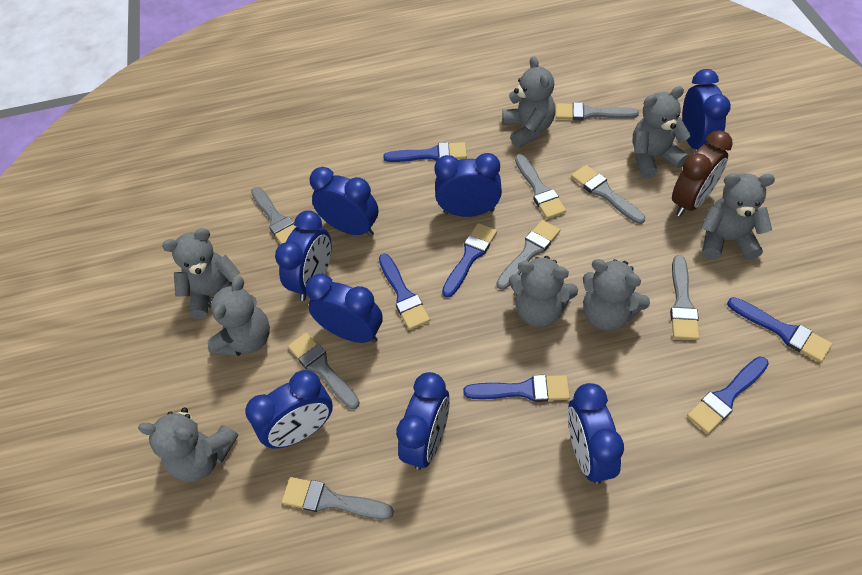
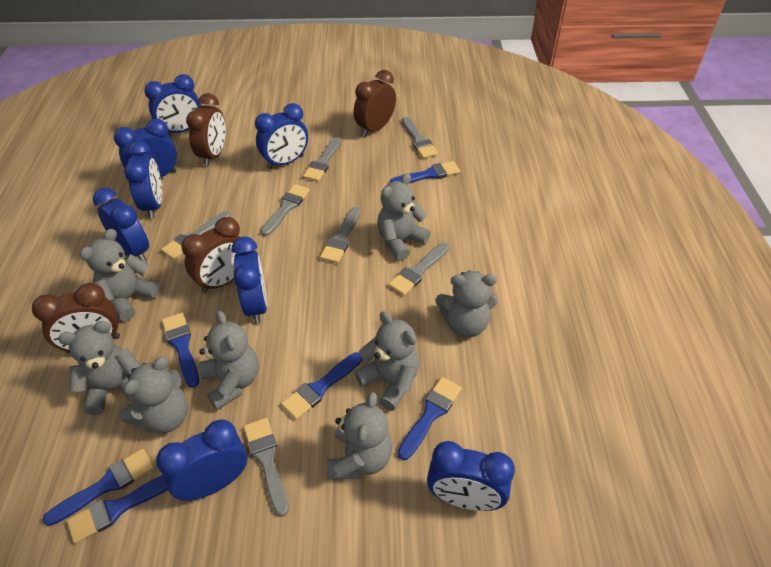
brown clock: 1 -> 4
grey brush: 8 -> 7

